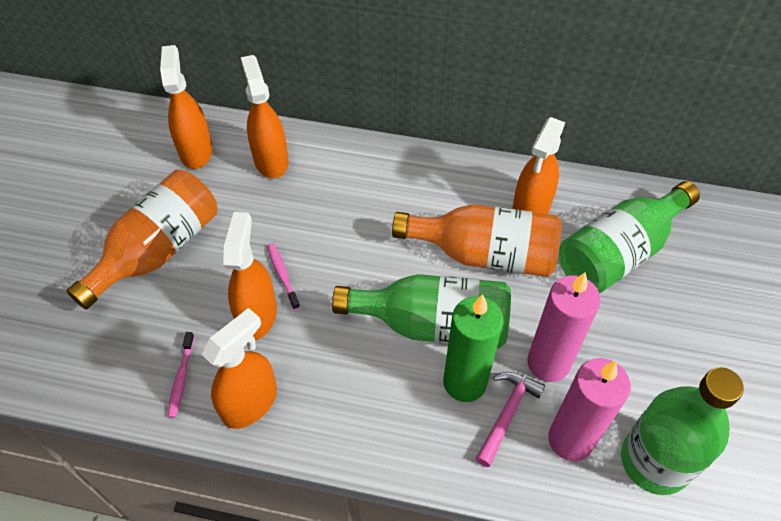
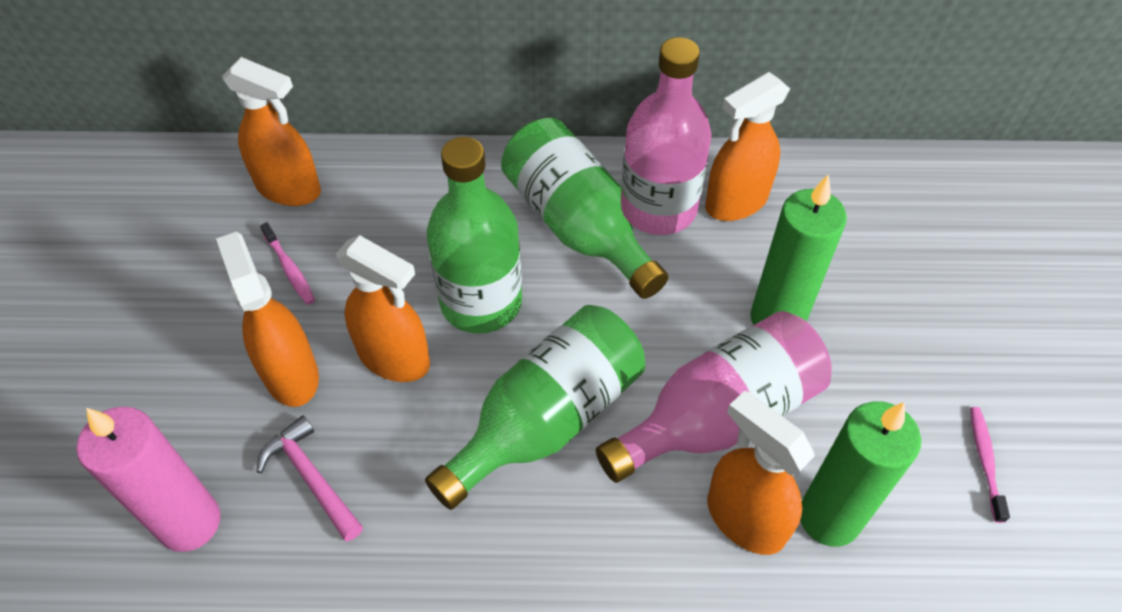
green candle: 1 -> 2
orange bottle: 2 -> 0
pink bottle: 0 -> 2
pink candle: 2 -> 1

